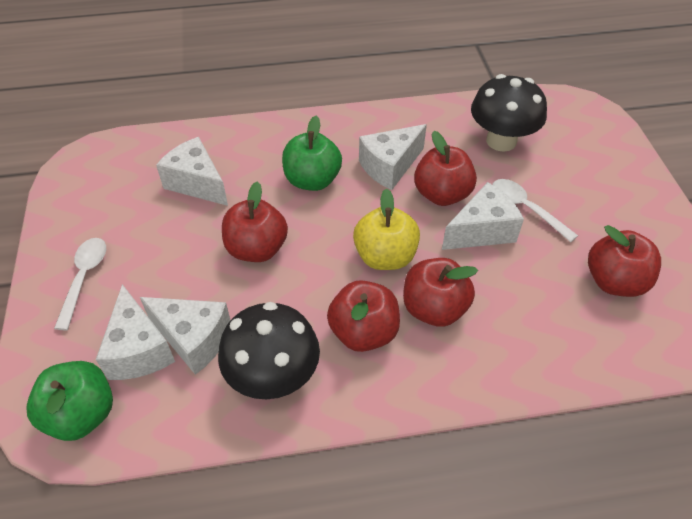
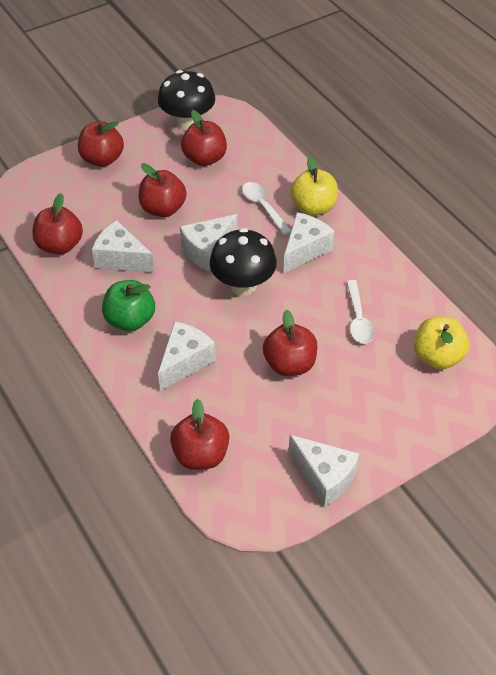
green apple: 2 -> 1
red apple: 5 -> 6
yellow apple: 1 -> 2

